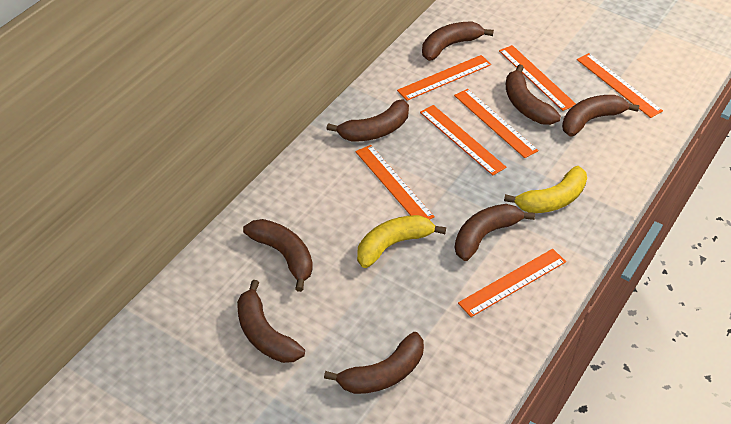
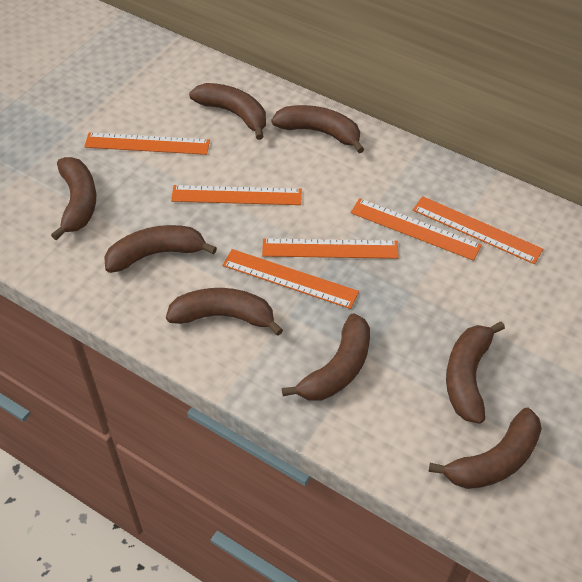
orange ruler: 7 -> 6
yellow banana: 2 -> 0

